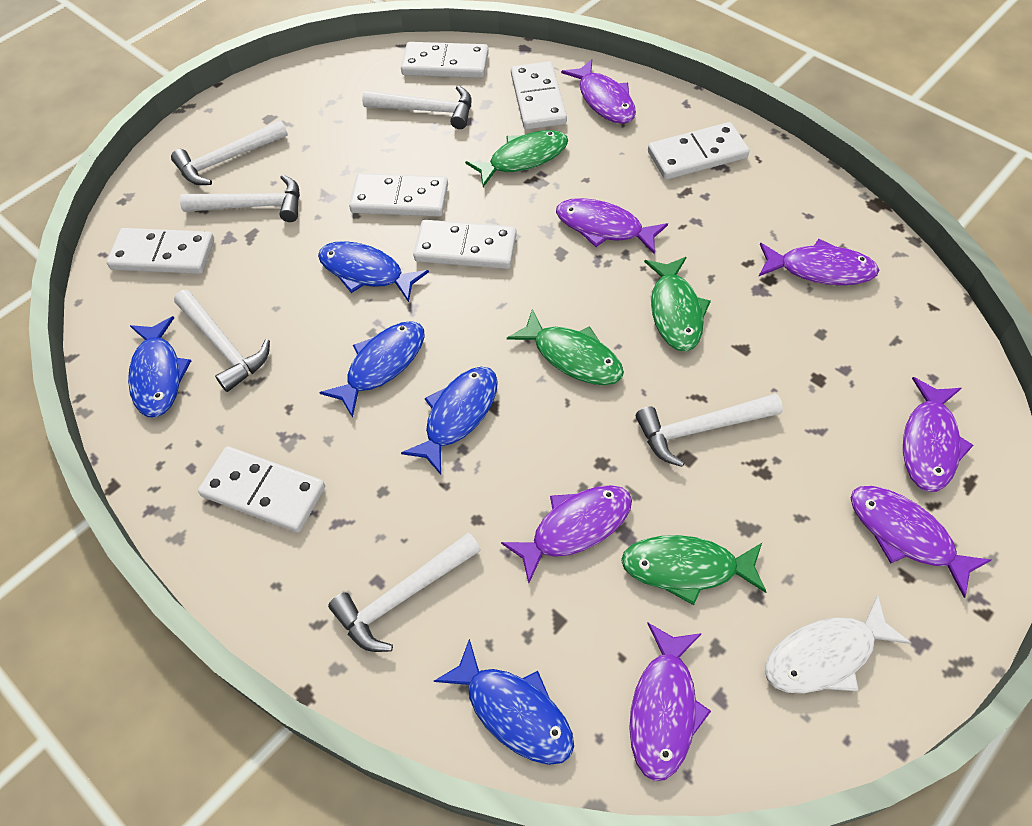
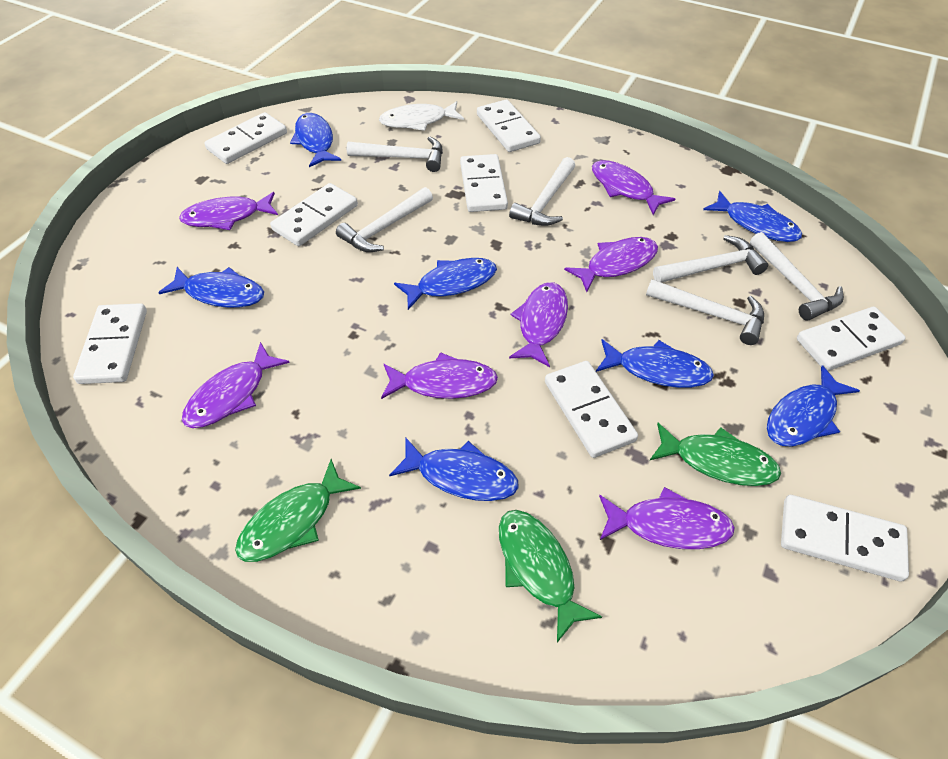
blue fish: 5 -> 7
green fish: 4 -> 3
white domino: 7 -> 8

